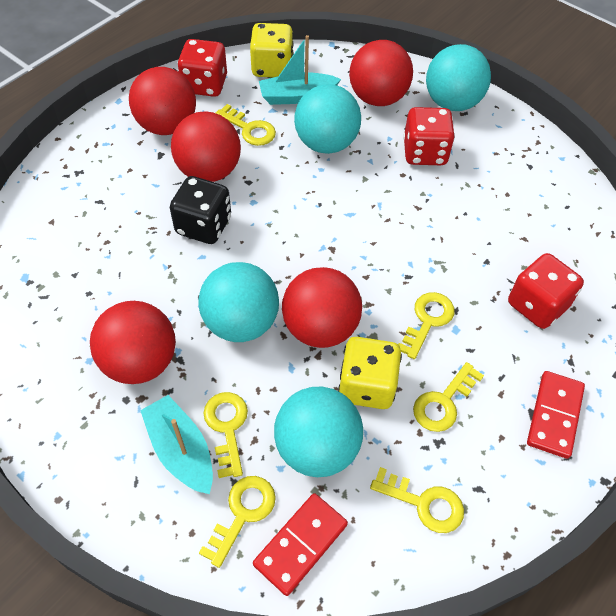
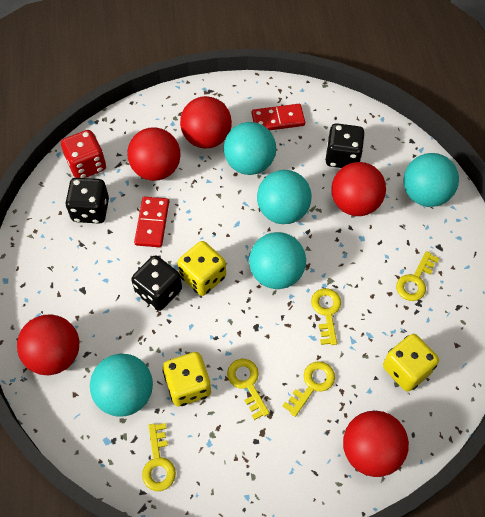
black dice: 1 -> 3
red dice: 3 -> 1
turquoise ball: 4 -> 5
turquoise boat: 2 -> 0
yellow dice: 2 -> 3
yellow key: 6 -> 5

